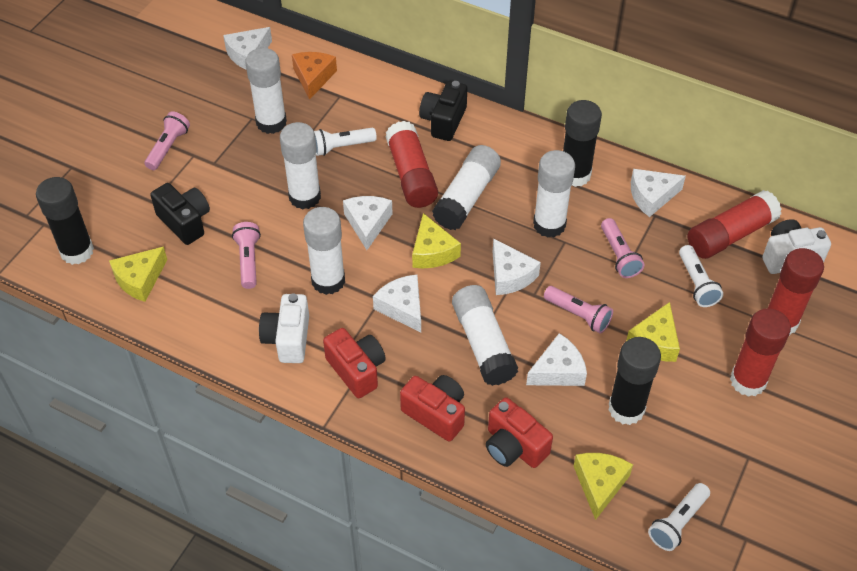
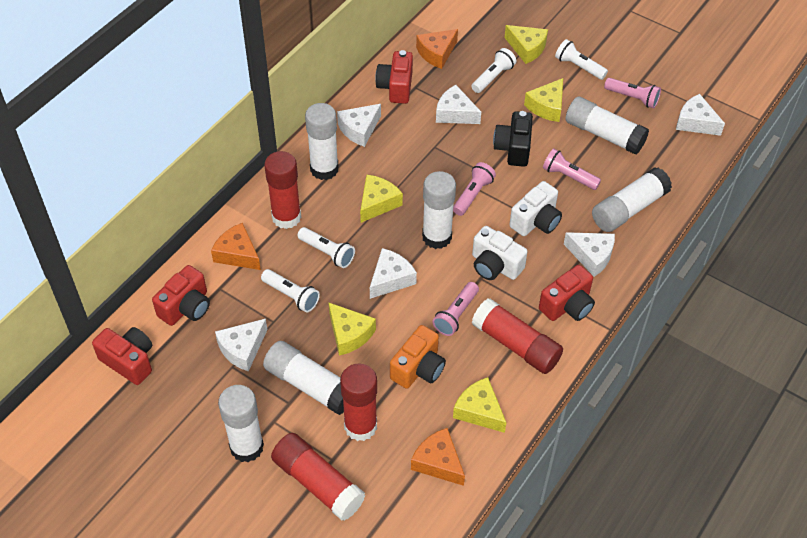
black camera: 2 -> 1
black glue stick: 3 -> 0
orange camera: 0 -> 1
orange cheese: 1 -> 3
red camera: 3 -> 4
white flashlight: 3 -> 4
yellow cheese: 4 -> 5

